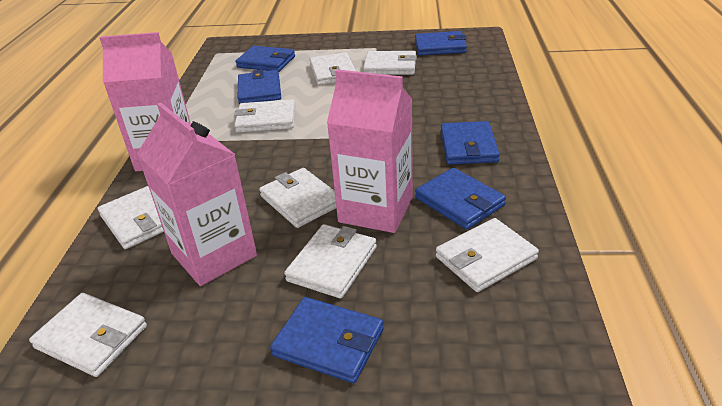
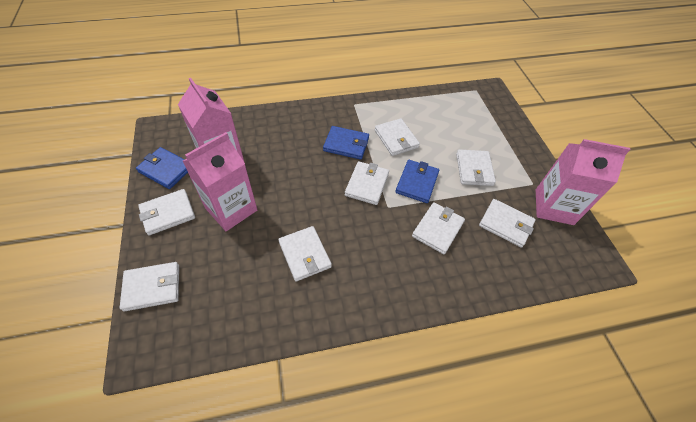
blue wallet: 6 -> 3

